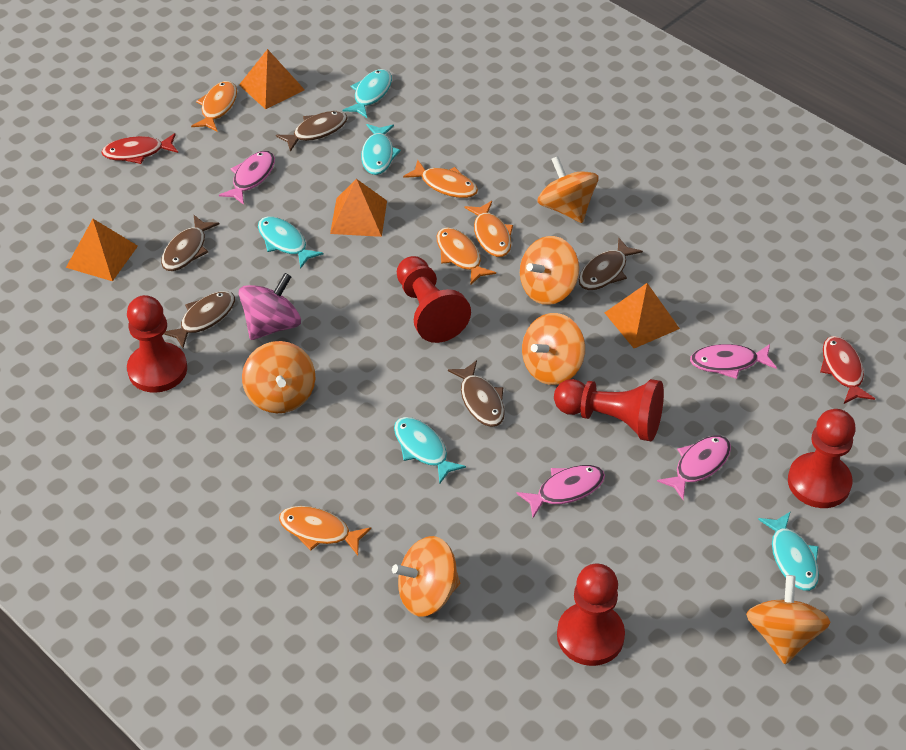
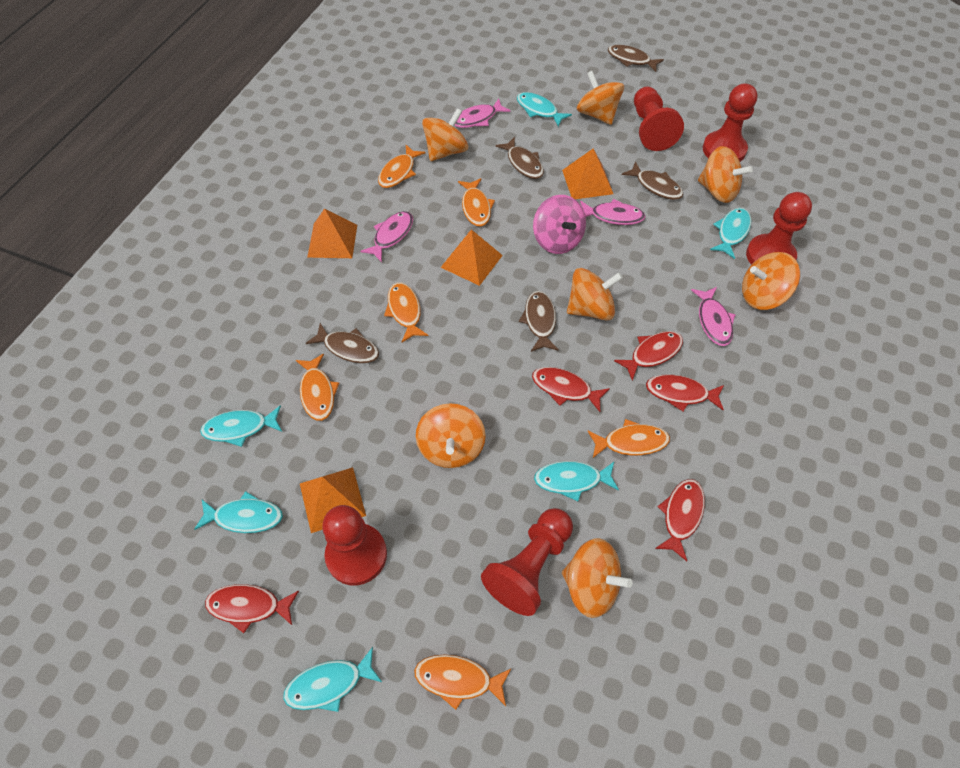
orange fish: 5 -> 6
orange spinning top: 6 -> 7
red fish: 2 -> 5
turquoise fish: 5 -> 6

